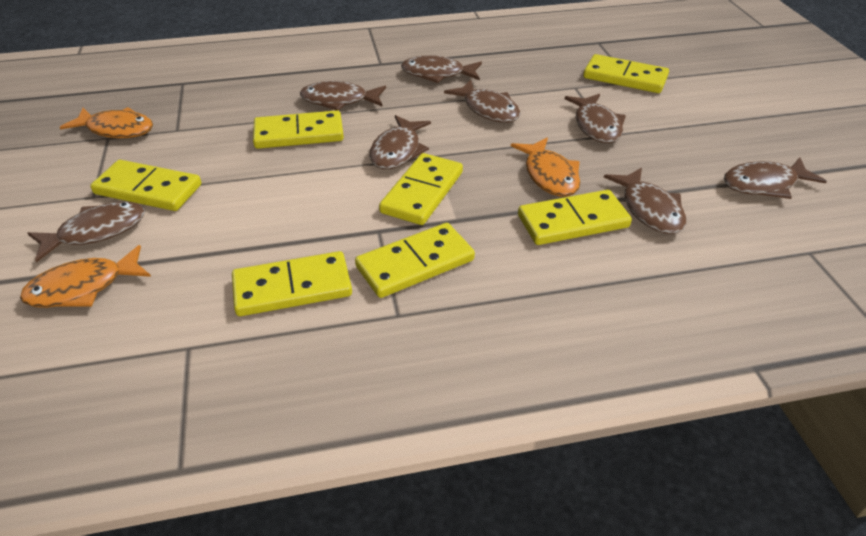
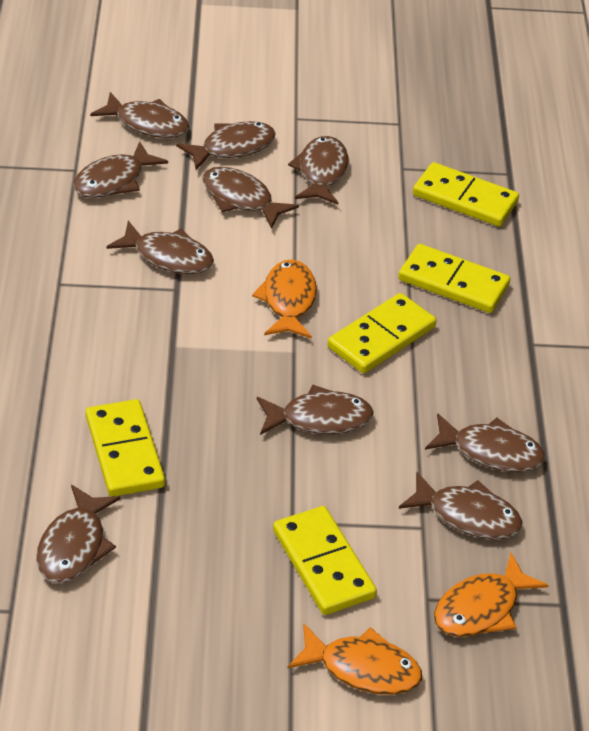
brown fish: 8 -> 10
yellow domino: 7 -> 5

